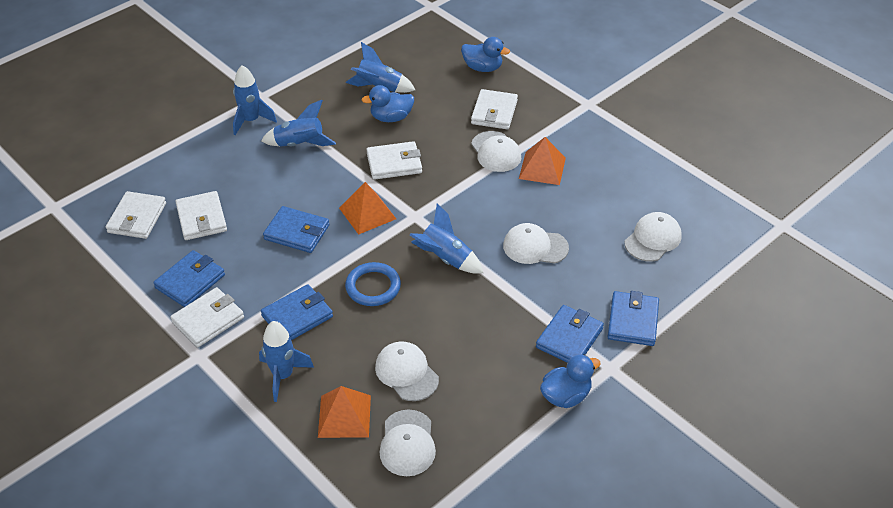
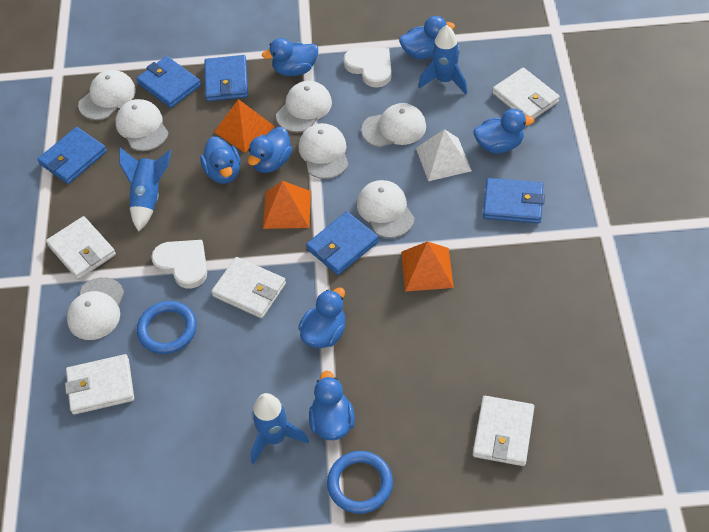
blue duck: 3 -> 7
blue ring: 1 -> 2
blue rocket: 5 -> 3
white cap: 5 -> 7
white heart: 0 -> 2
white pyramid: 0 -> 1

